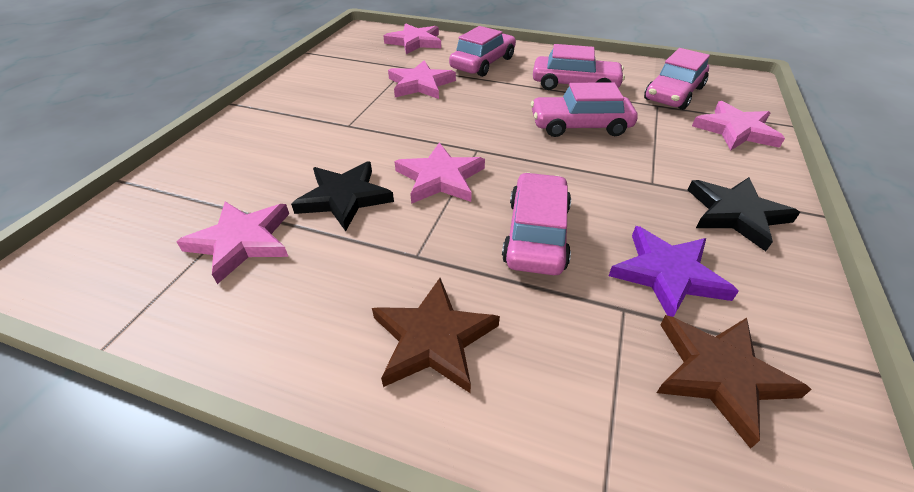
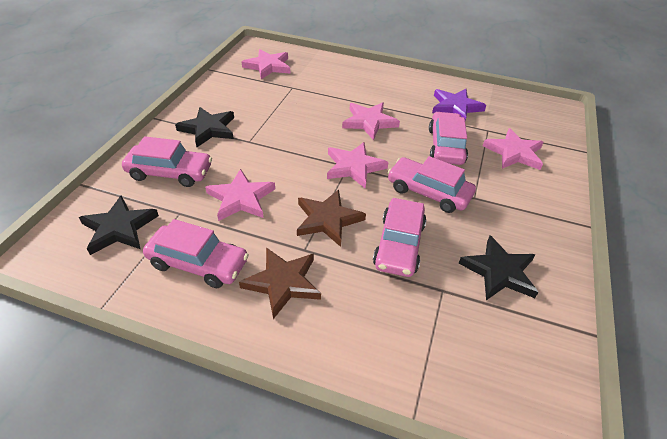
black star: 2 -> 3

